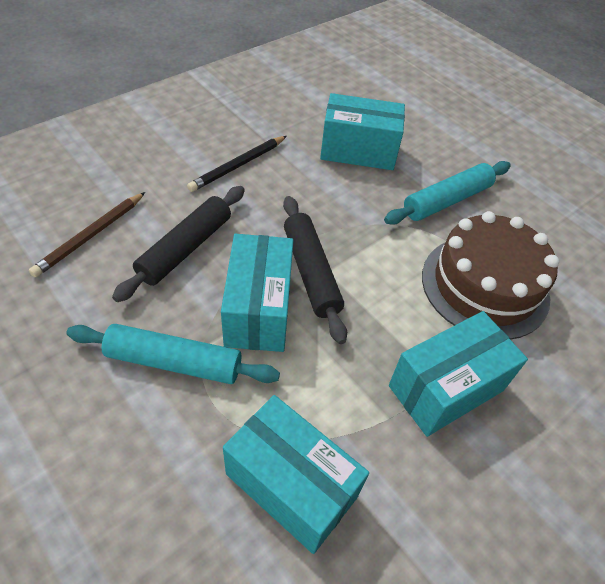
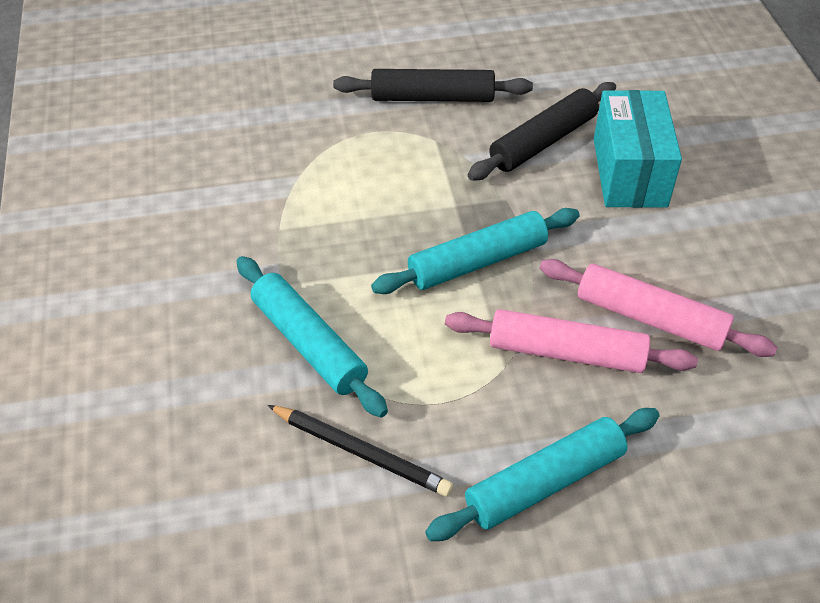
brown cake: 1 -> 0
brown pencil: 1 -> 0
pink rolling pin: 0 -> 2
turquoise box: 4 -> 1
turquoise rolling pin: 2 -> 3

